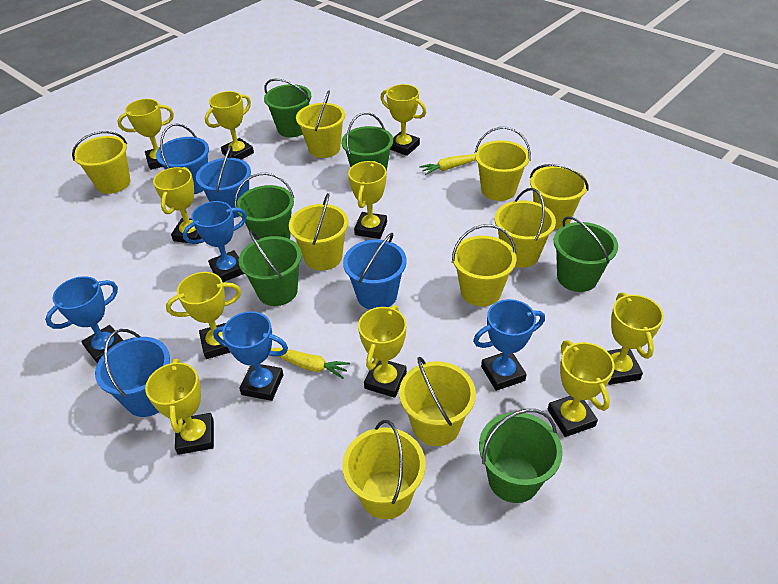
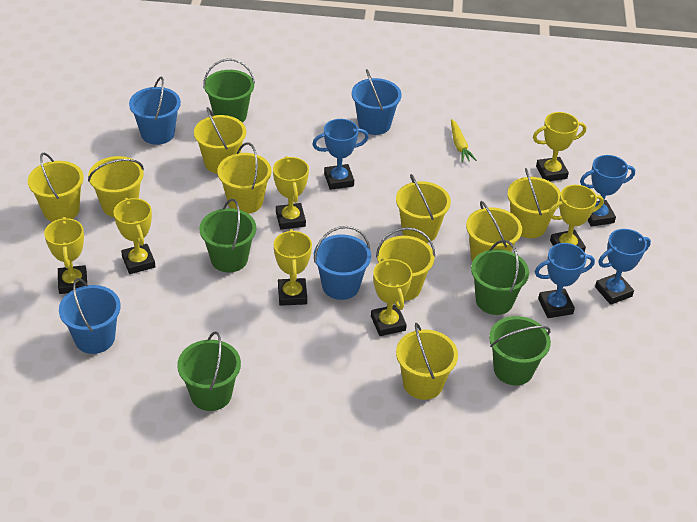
green bucket: 6 -> 5
yellow carrot: 2 -> 1
yellow trophy: 10 -> 7

